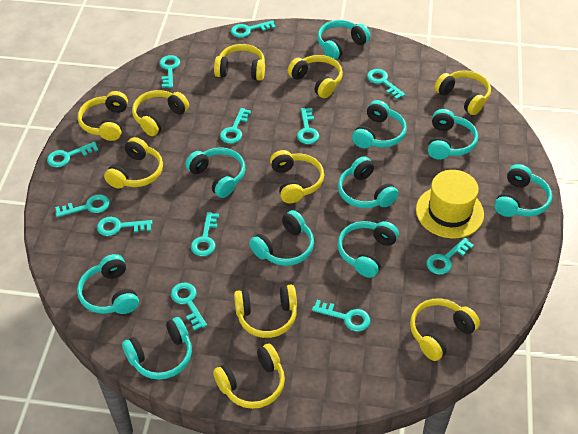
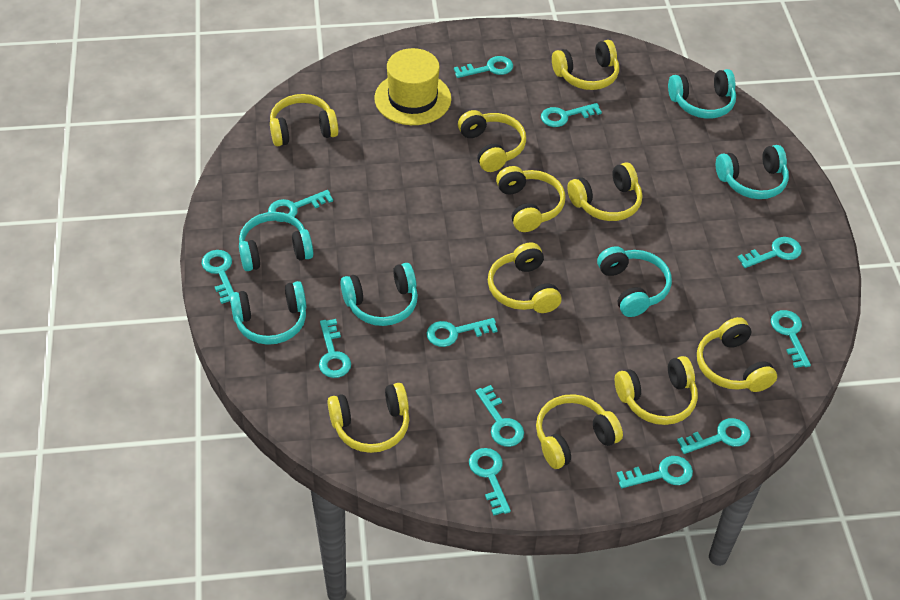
turquoise headphones: 10 -> 6

